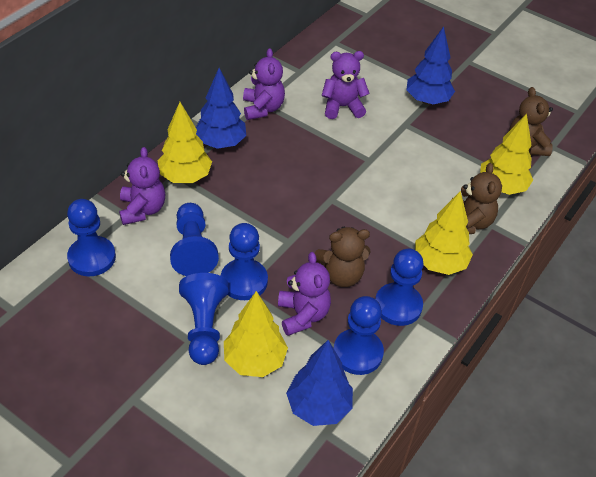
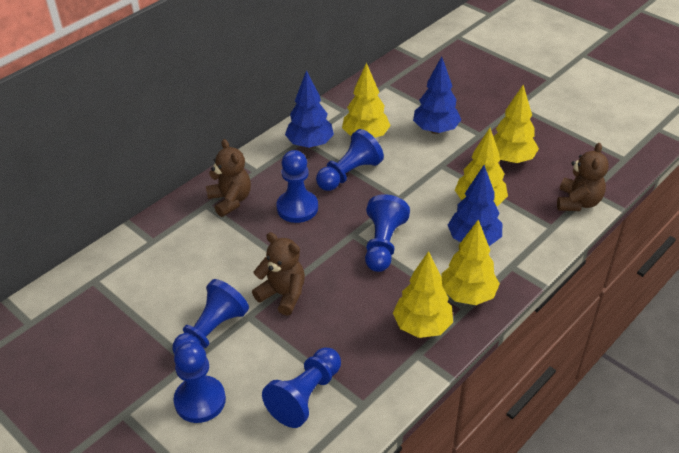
purple teddy bear: 4 -> 0
yellow tree: 4 -> 5

